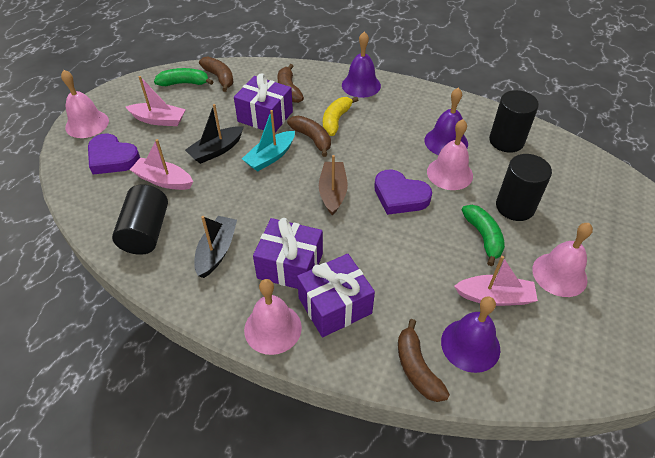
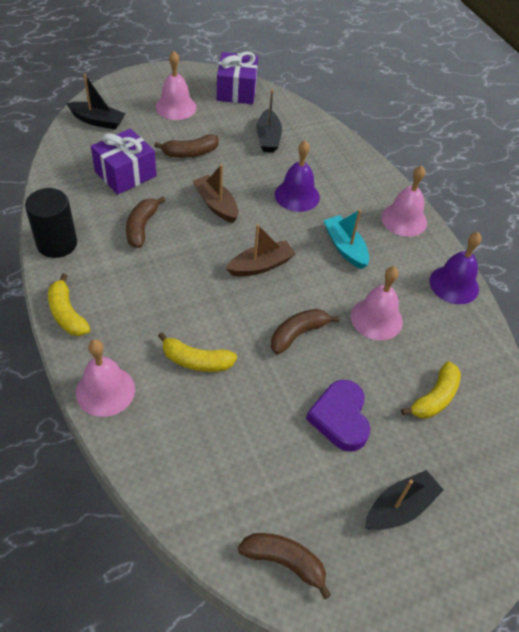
black boat: 2 -> 3
black cylinder: 3 -> 1
brown boat: 1 -> 2
green banana: 2 -> 0
pink boat: 3 -> 0
purple bell: 3 -> 2
purple gift: 3 -> 2
purple heart: 2 -> 1
yellow banana: 1 -> 3

